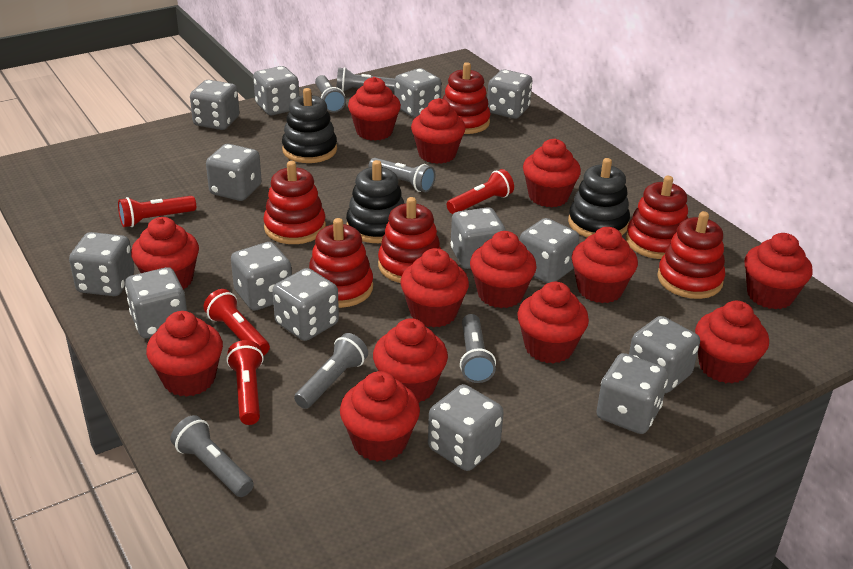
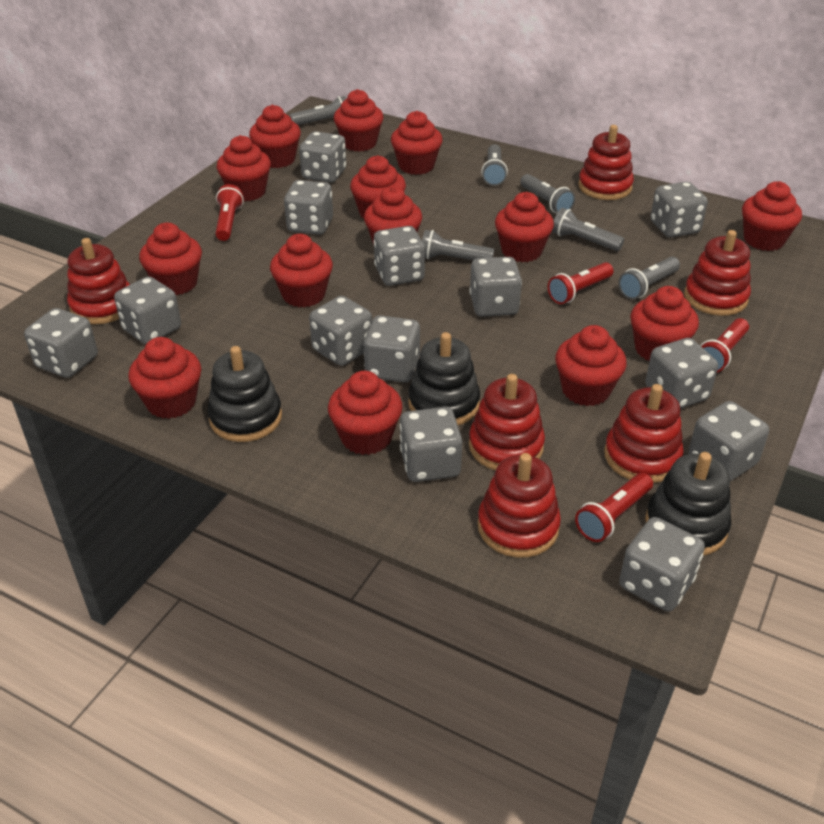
grey dice: 14 -> 13
red cupcake: 13 -> 14

